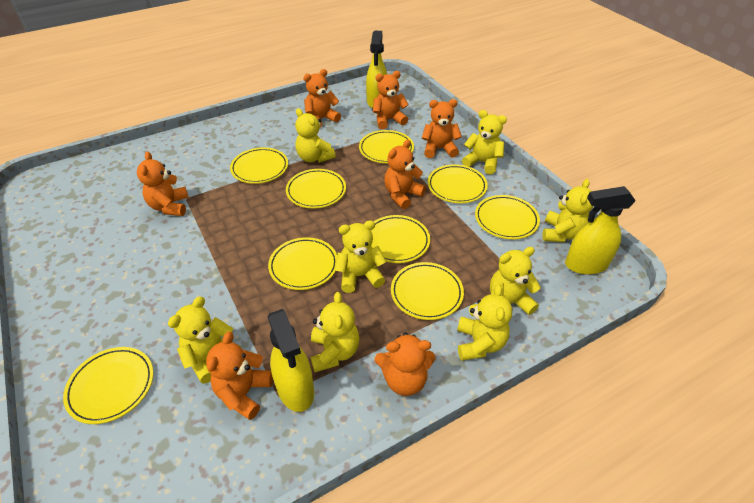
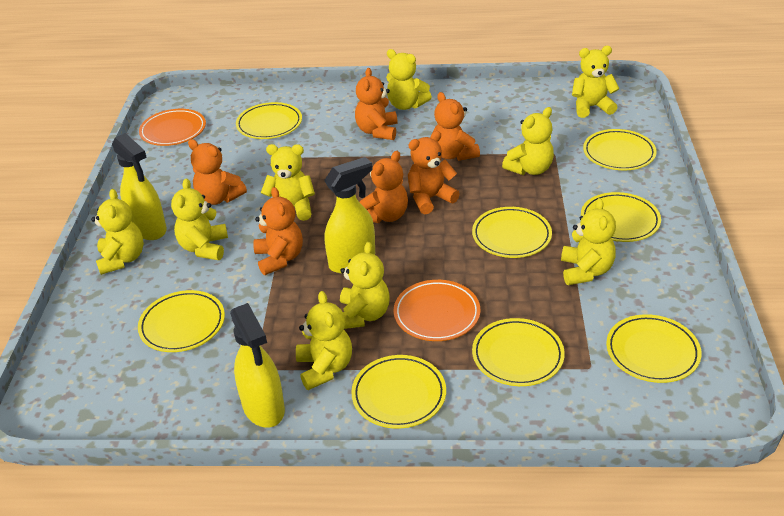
orange plate: 0 -> 2
orange teddy bear: 7 -> 6
yellow plate: 9 -> 8
yellow teddy bear: 8 -> 9

